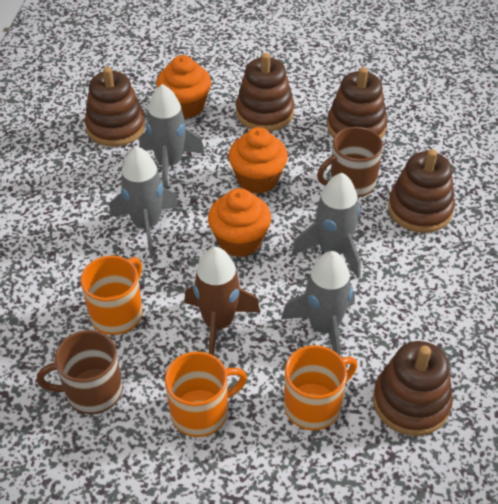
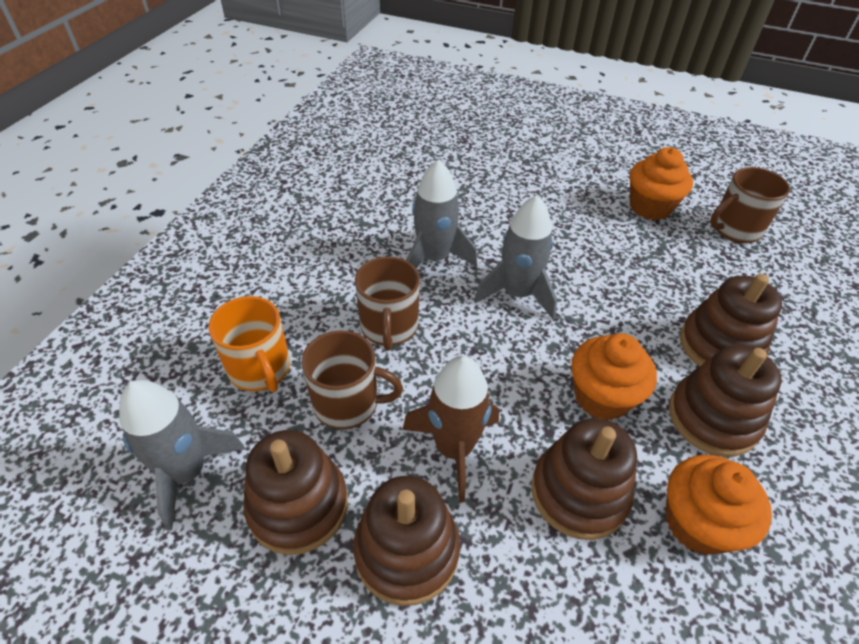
brown mug: 2 -> 3
grey rocket: 4 -> 3
orange mug: 3 -> 1

